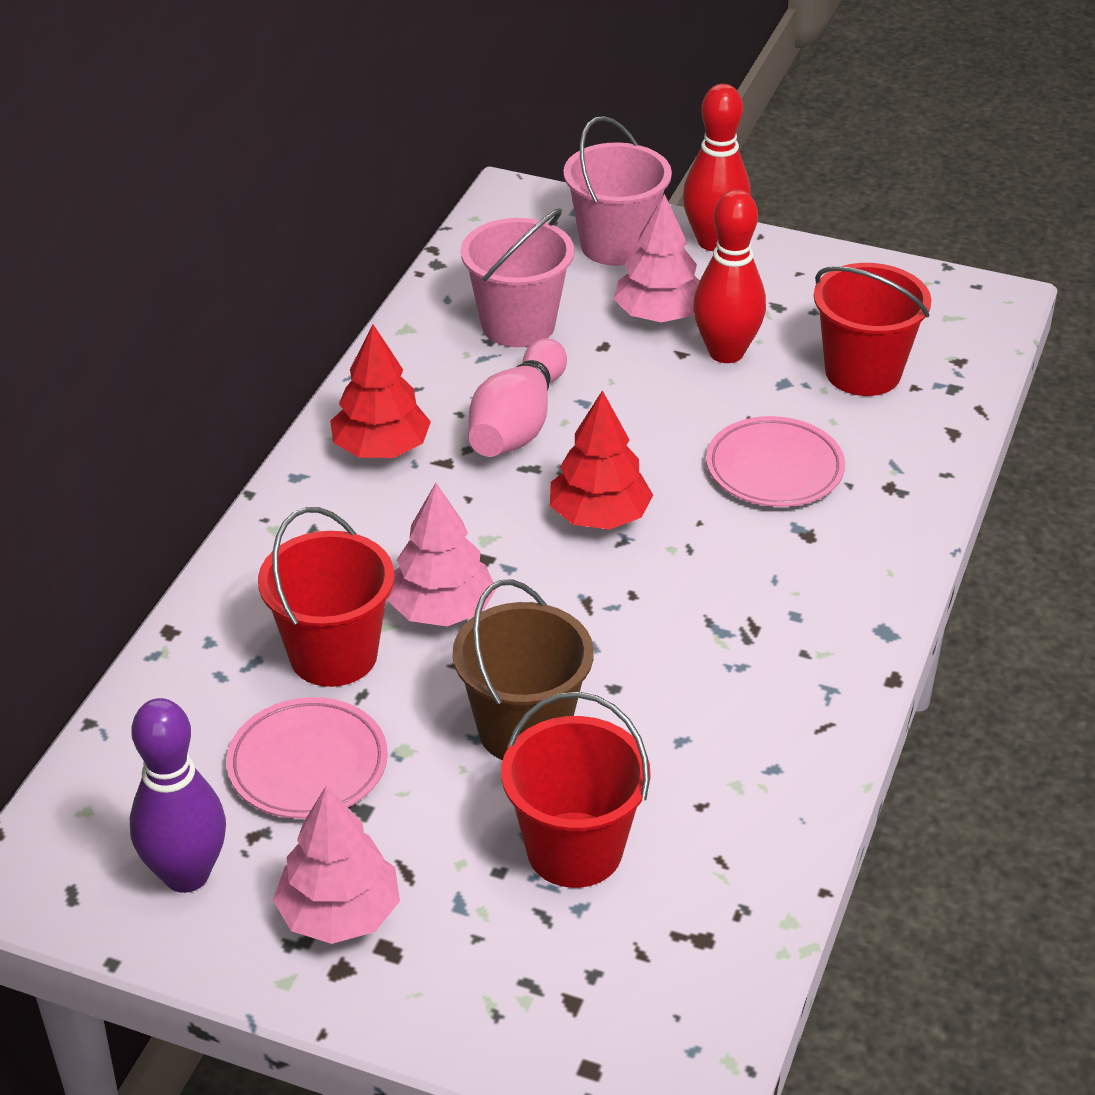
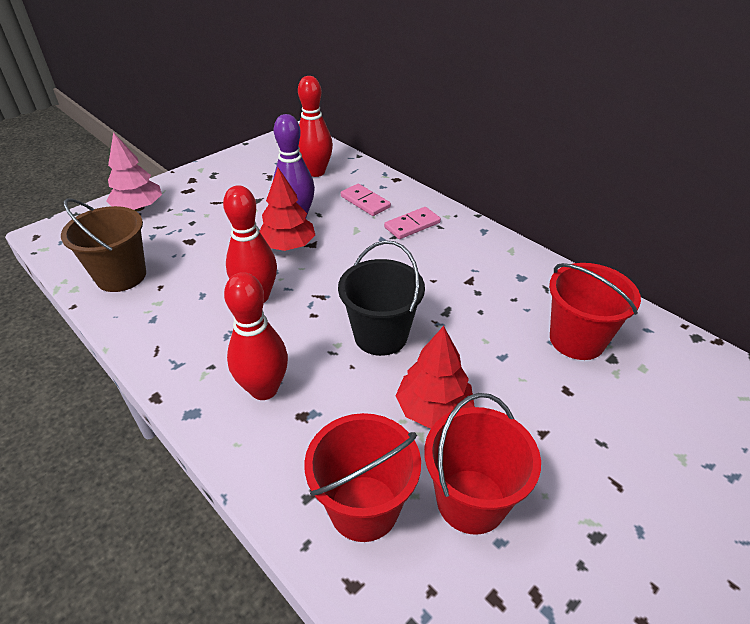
black bucket: 0 -> 1
pink bowling pin: 1 -> 0
pink bucket: 2 -> 0
pink domino: 0 -> 2
pink plate: 2 -> 0
pink tree: 3 -> 1
red bowling pin: 2 -> 3

